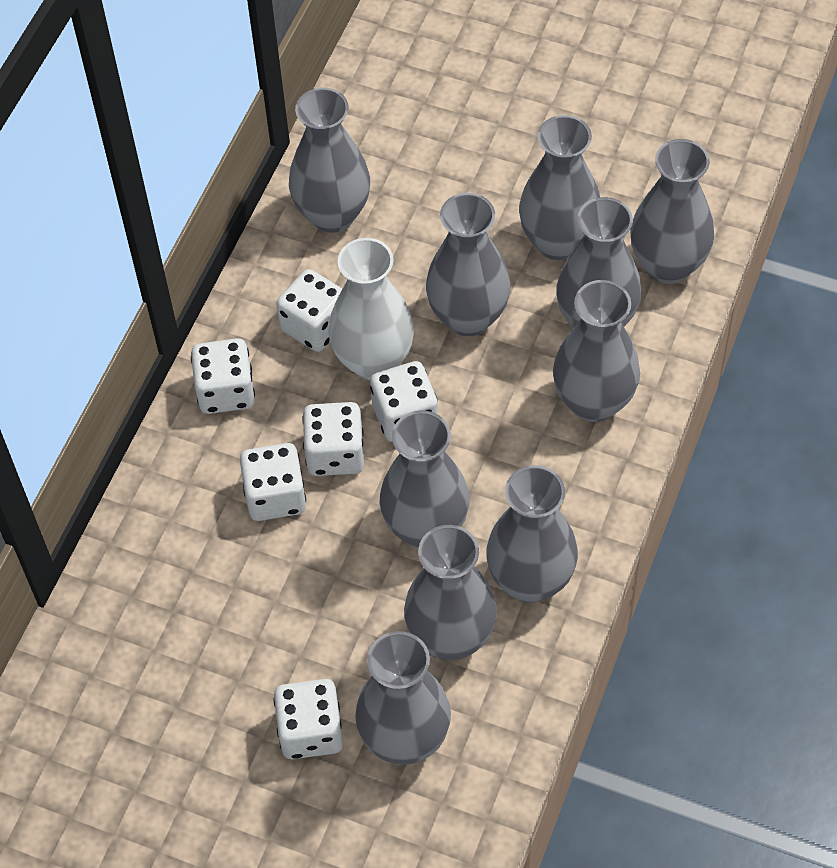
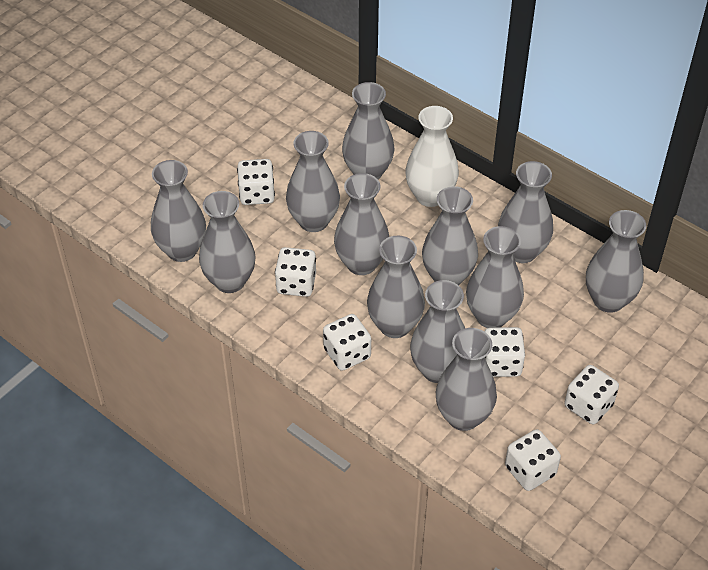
grey vase: 10 -> 12

